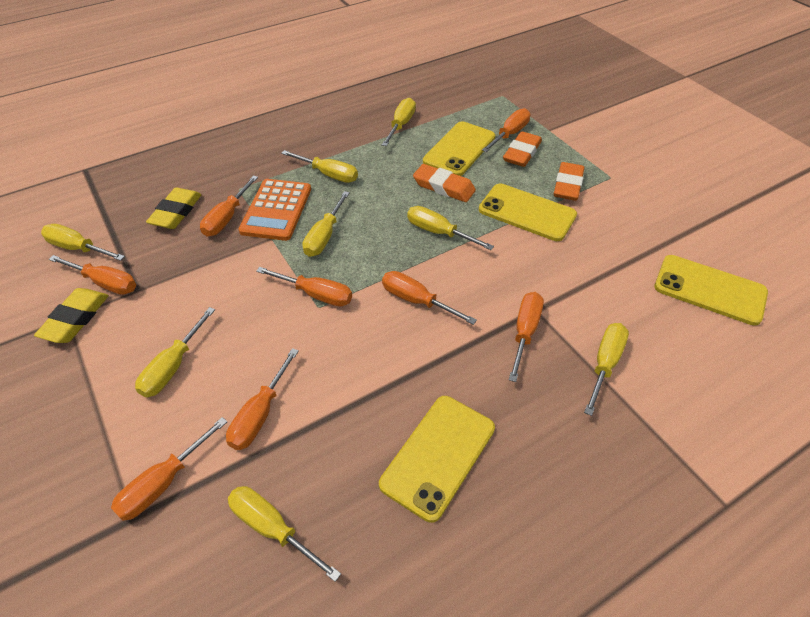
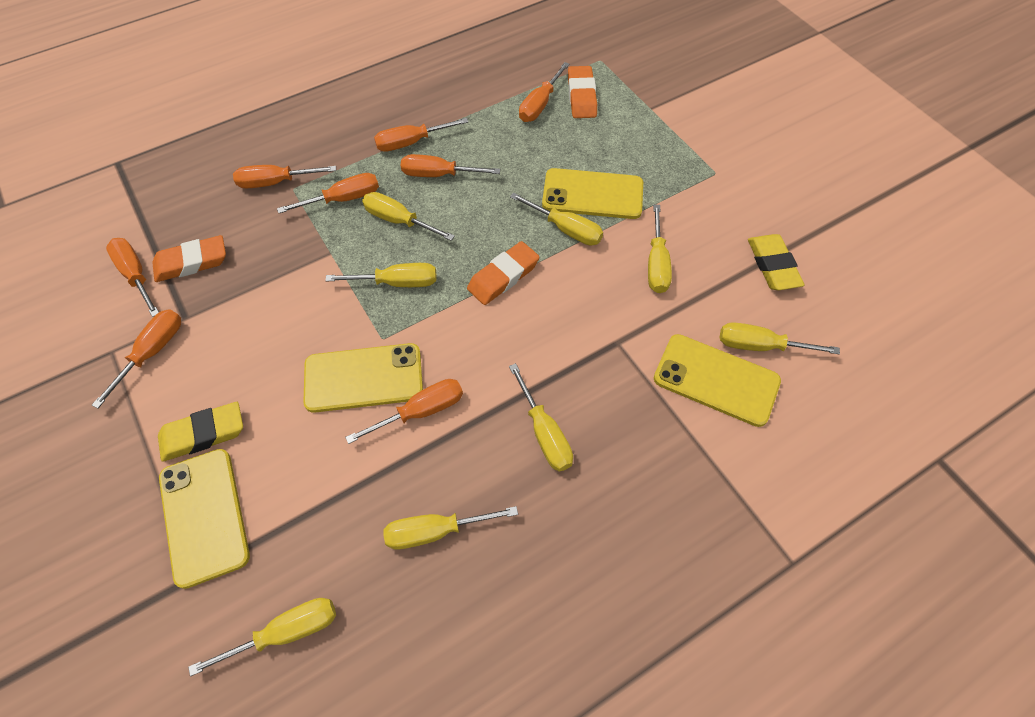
orange calculator: 1 -> 0

